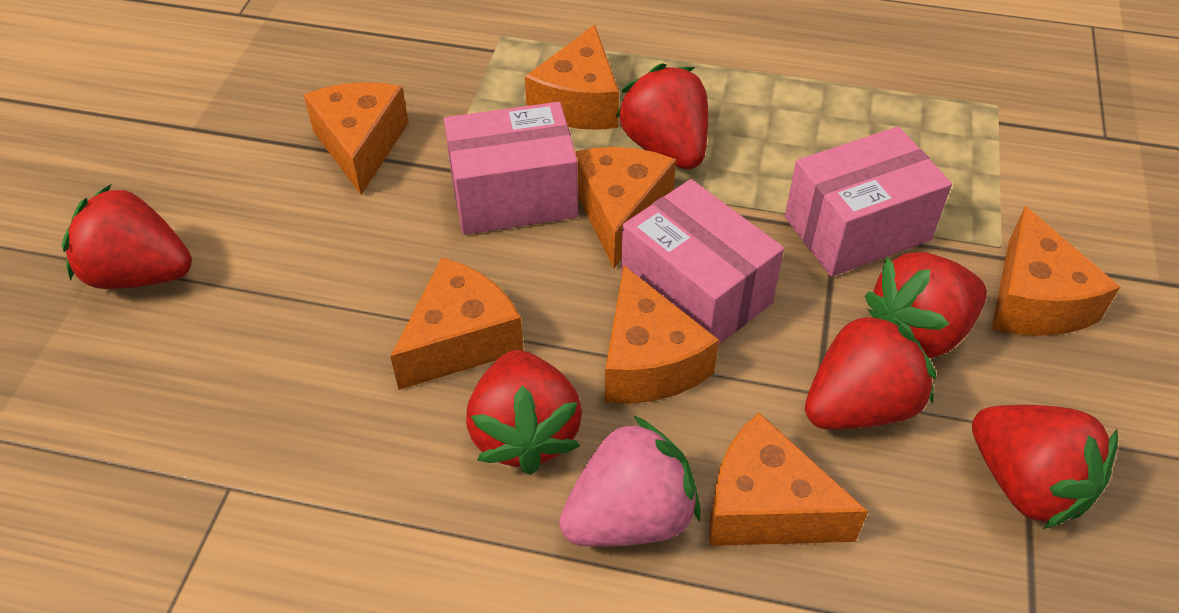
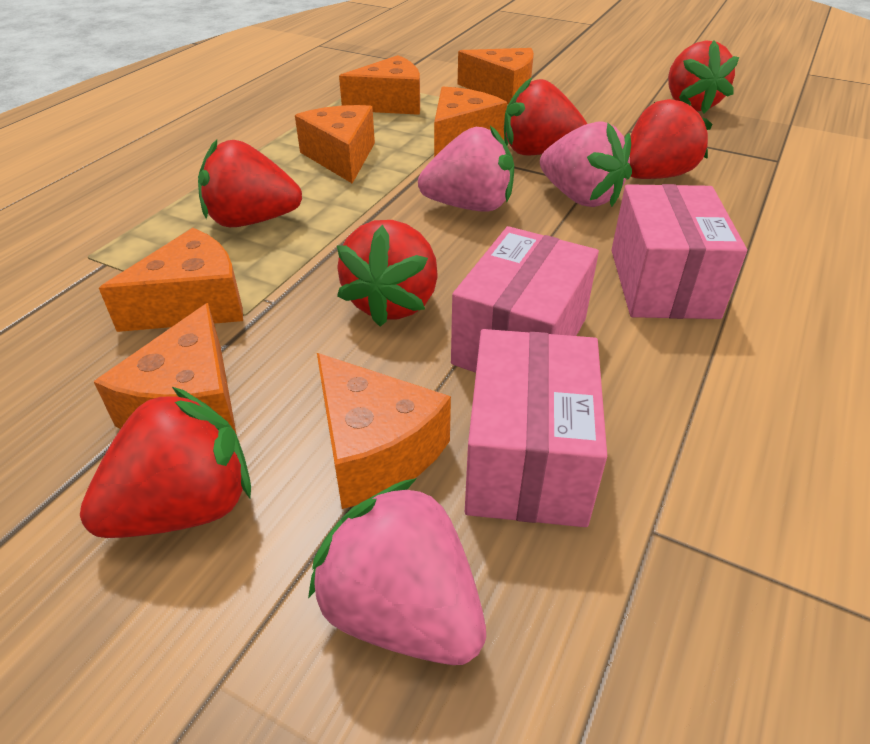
pink strawberry: 1 -> 3

